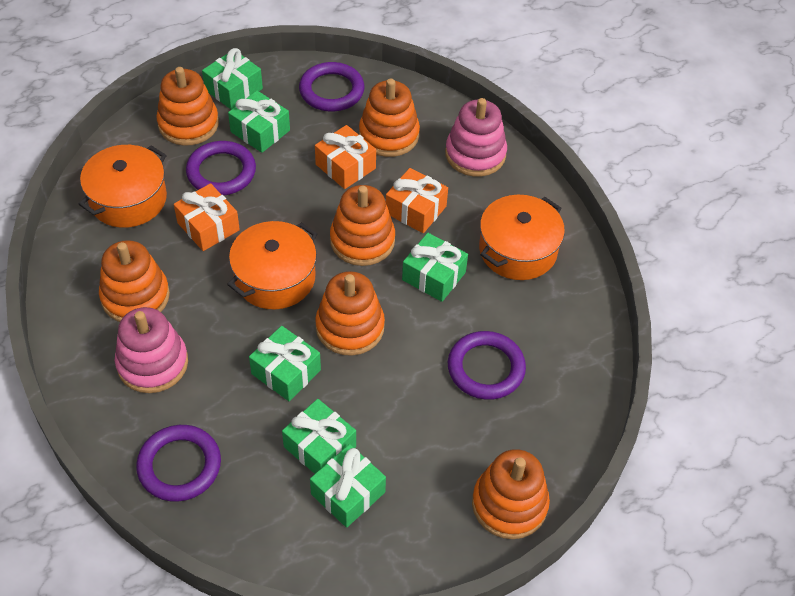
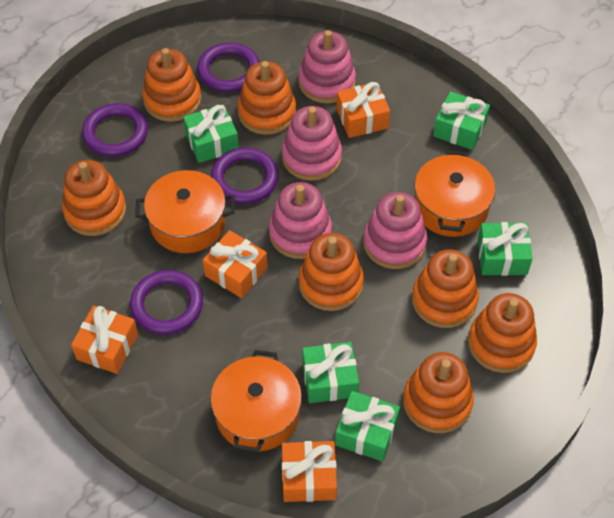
green gift: 6 -> 5
orange gift: 3 -> 4
orange stacking toy: 6 -> 7
pink stacking toy: 2 -> 4

